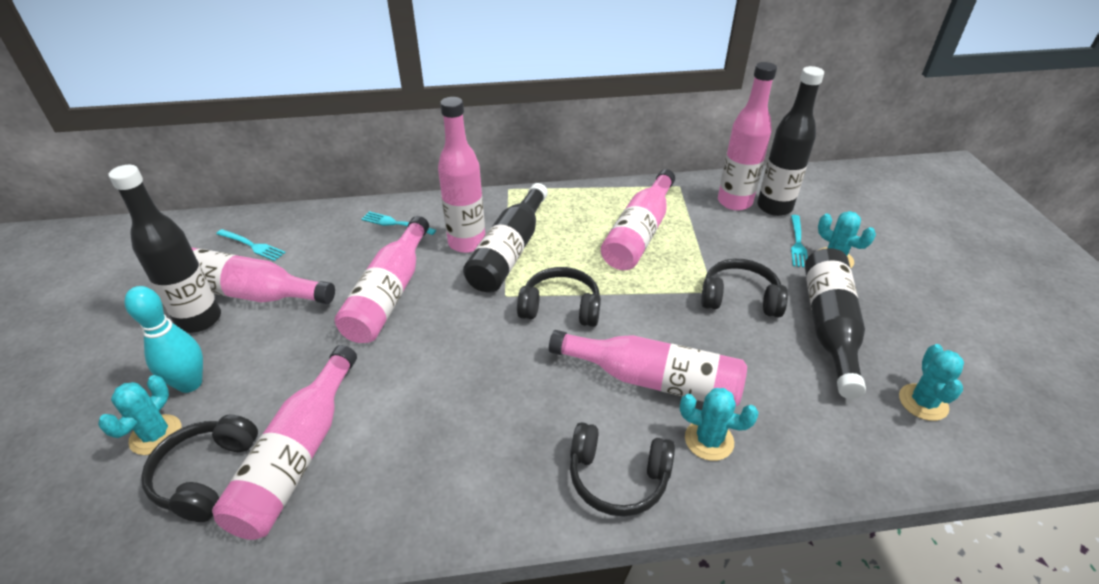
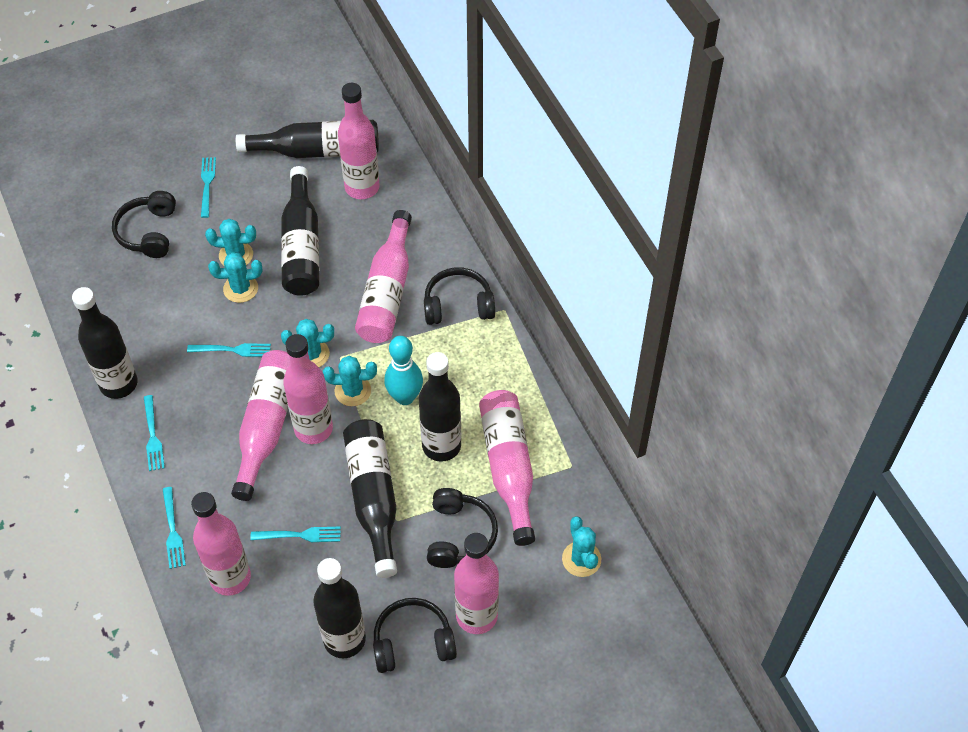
black bottle: 4 -> 6
turquoise cactus: 4 -> 5
turquoise fork: 3 -> 5

